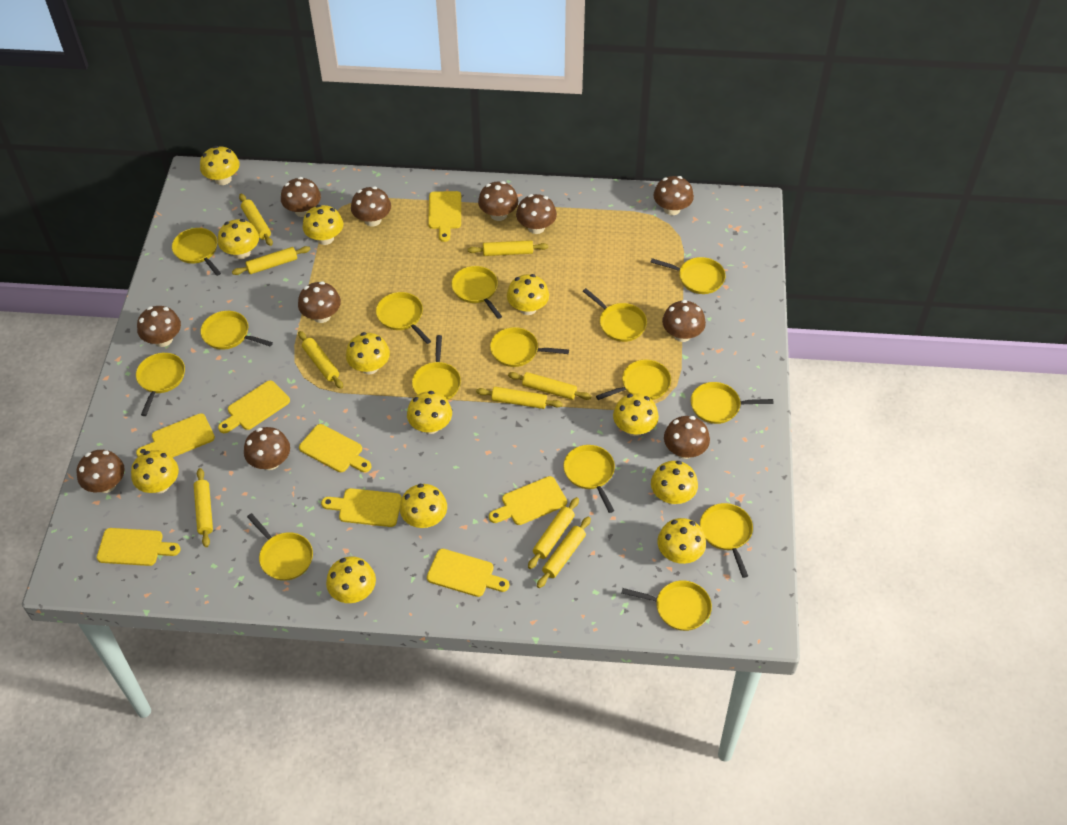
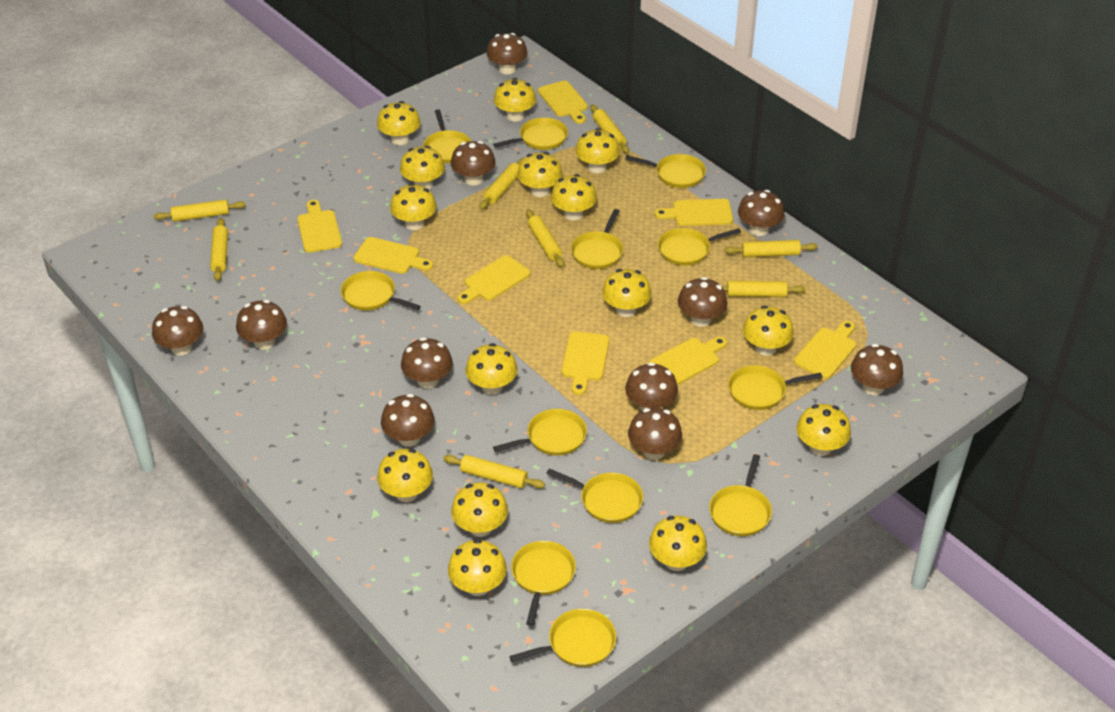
yellow mushroom: 12 -> 15
yellow pan: 15 -> 12
yellow rolling pin: 9 -> 8

